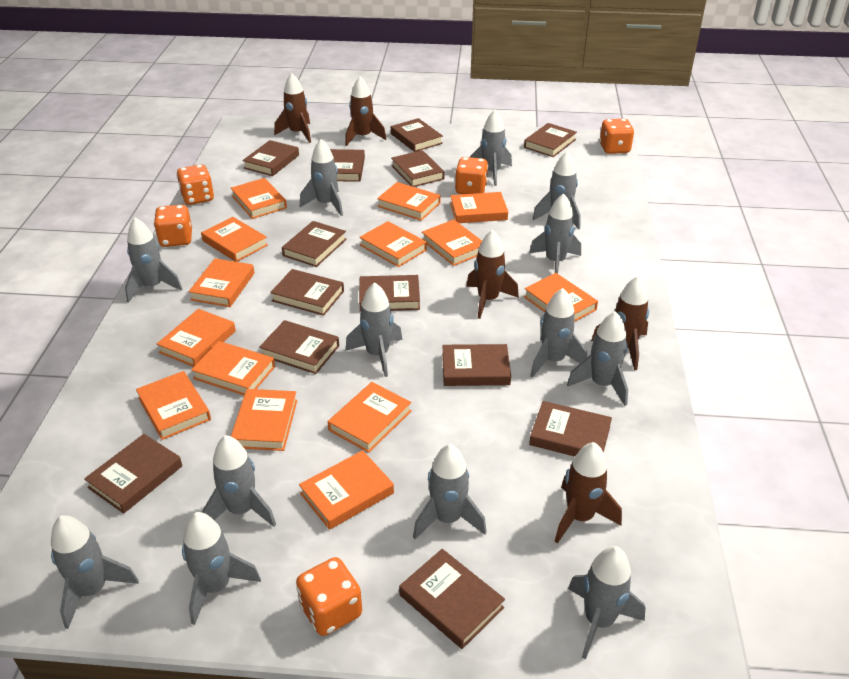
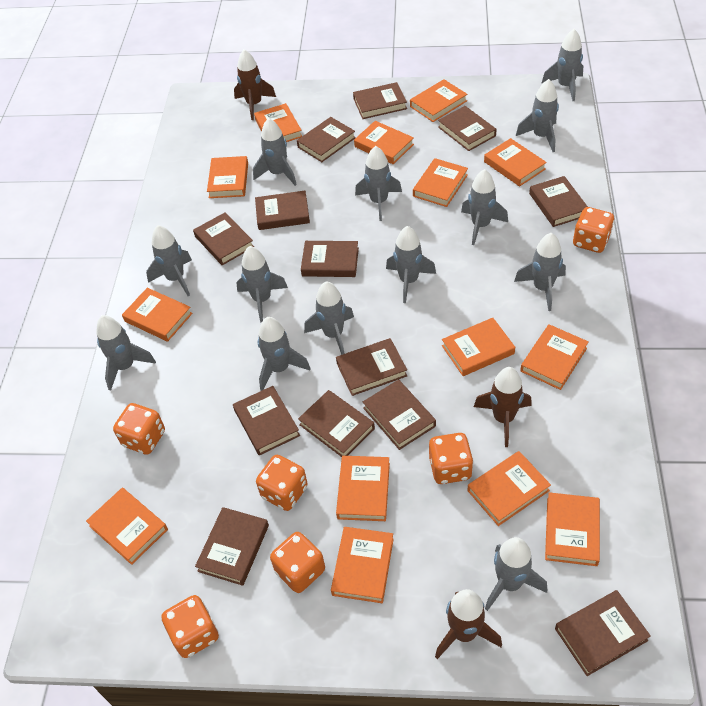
brown rocket: 5 -> 3
orange dice: 5 -> 6

